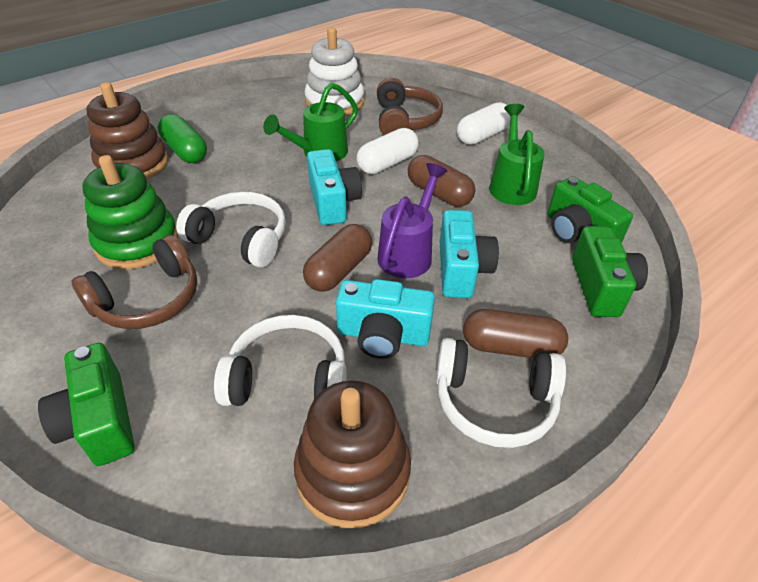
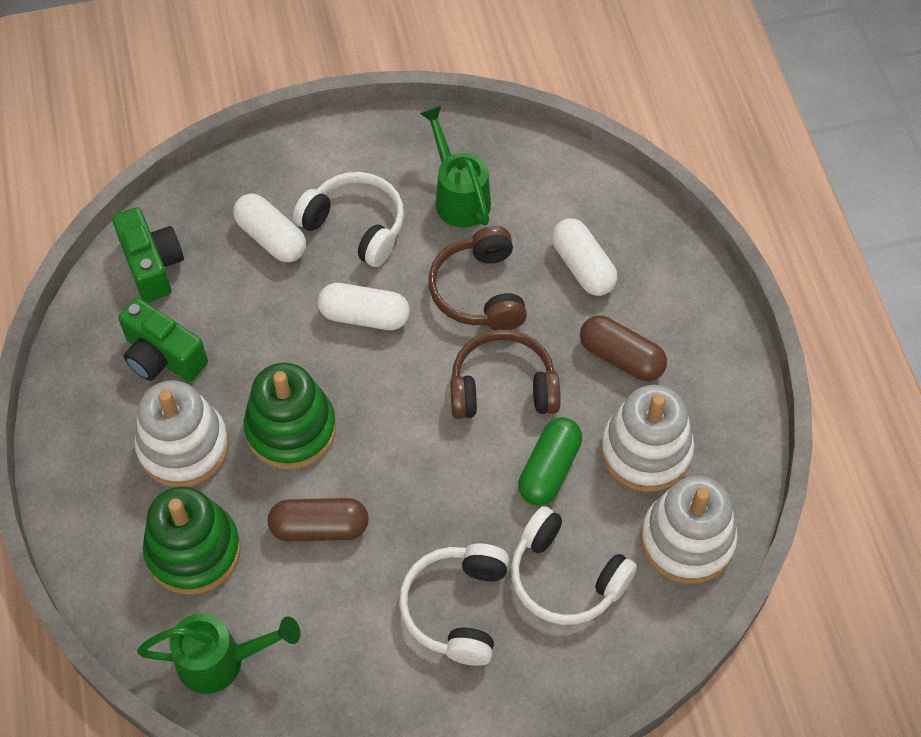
brown capsule: 3 -> 2
brown stacking toy: 2 -> 0
green camera: 3 -> 2
green stacking toy: 1 -> 2
purple watering can: 1 -> 0
turquoise camera: 3 -> 0
white capsule: 2 -> 3
white stacking toy: 1 -> 3

